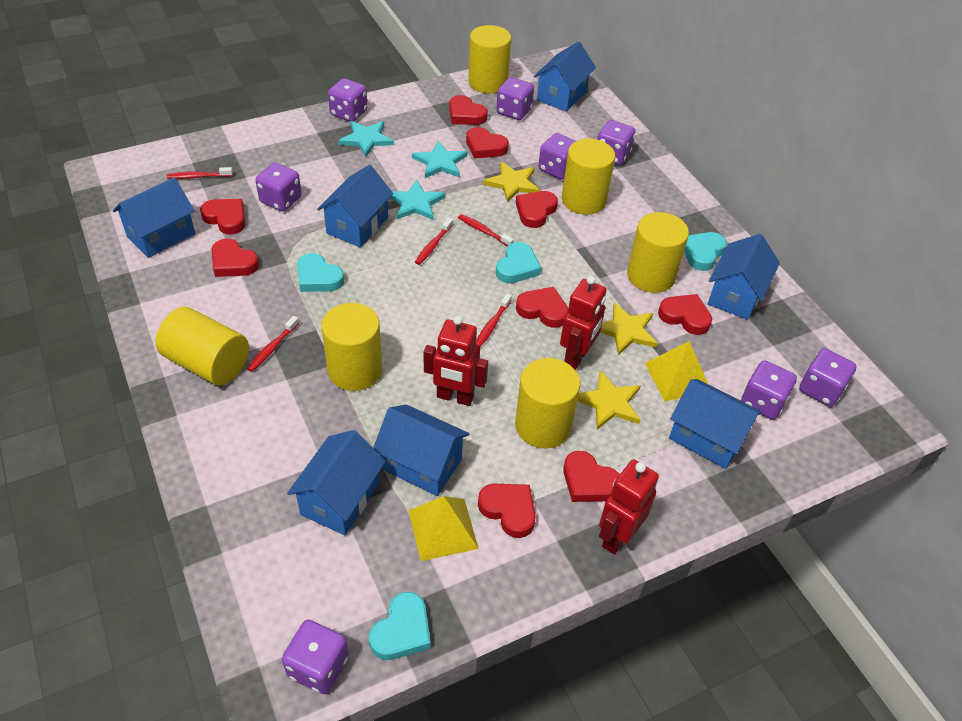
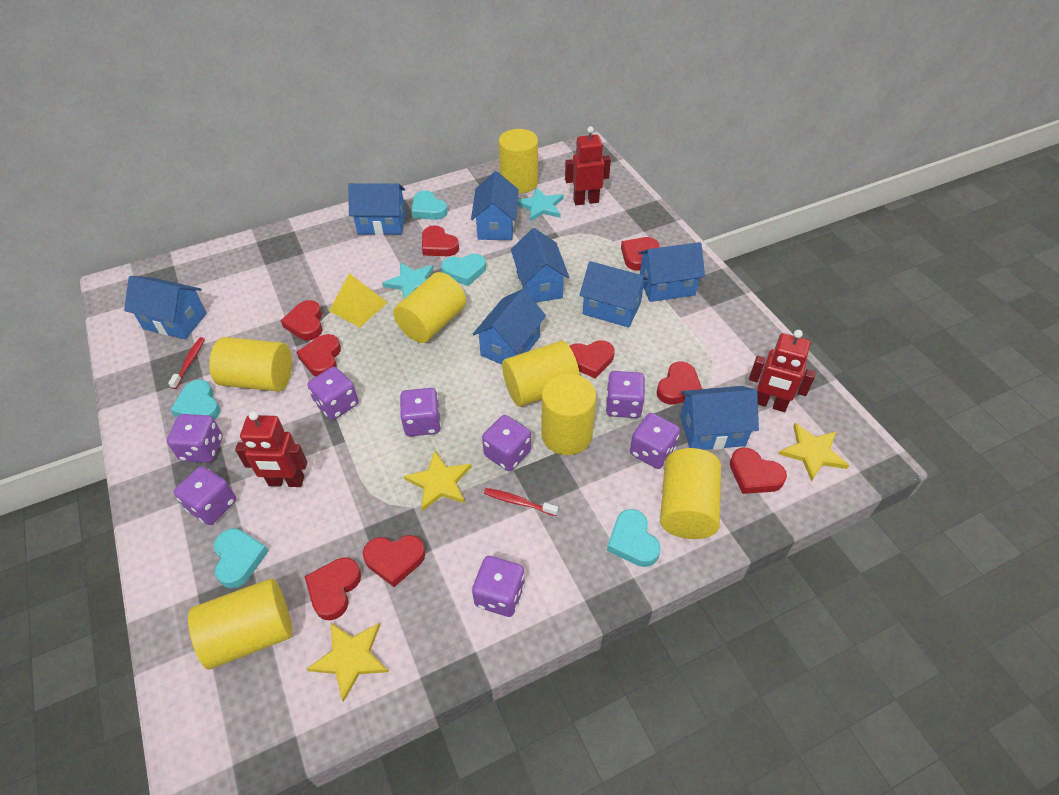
blue house: 7 -> 8
red toothbrush: 5 -> 2
turquoise heart: 4 -> 5
turquoise star: 3 -> 2
yellow cylinder: 6 -> 7
yellow pyramid: 2 -> 1

